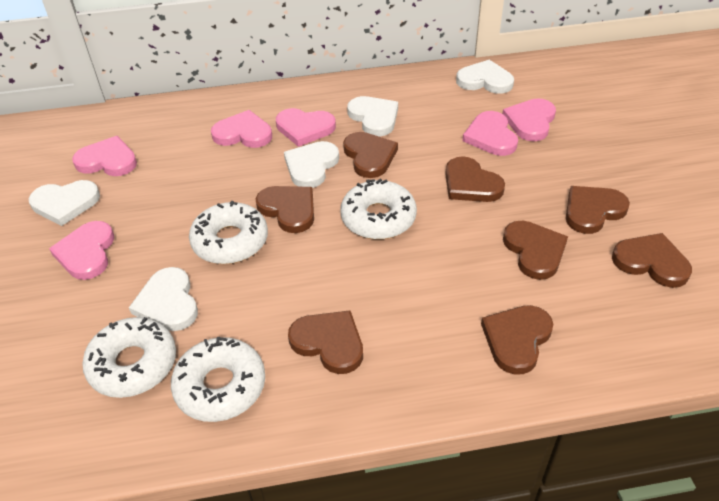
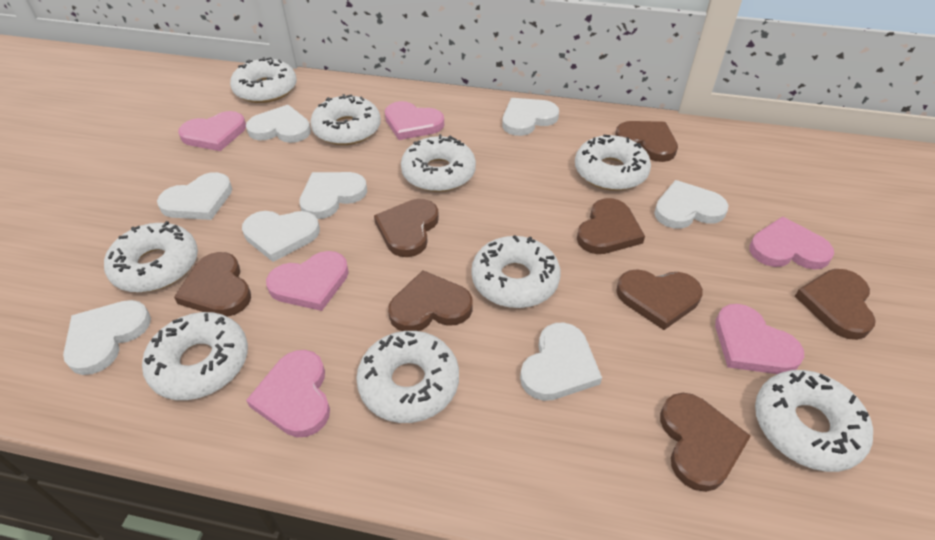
white donut: 4 -> 9
white heart: 5 -> 8

